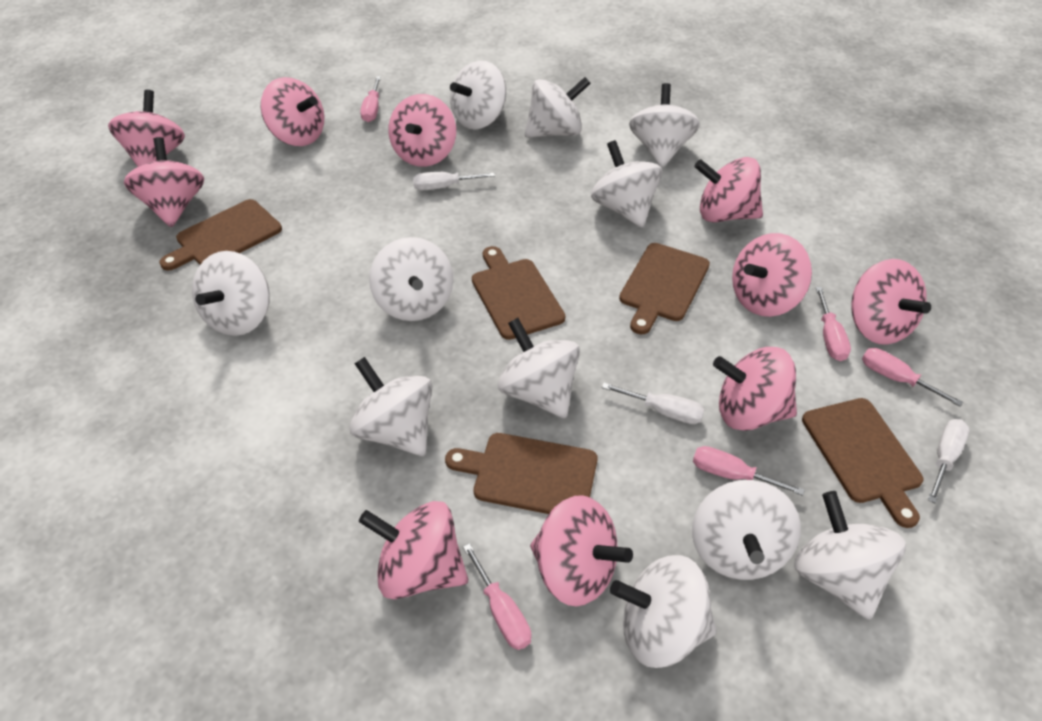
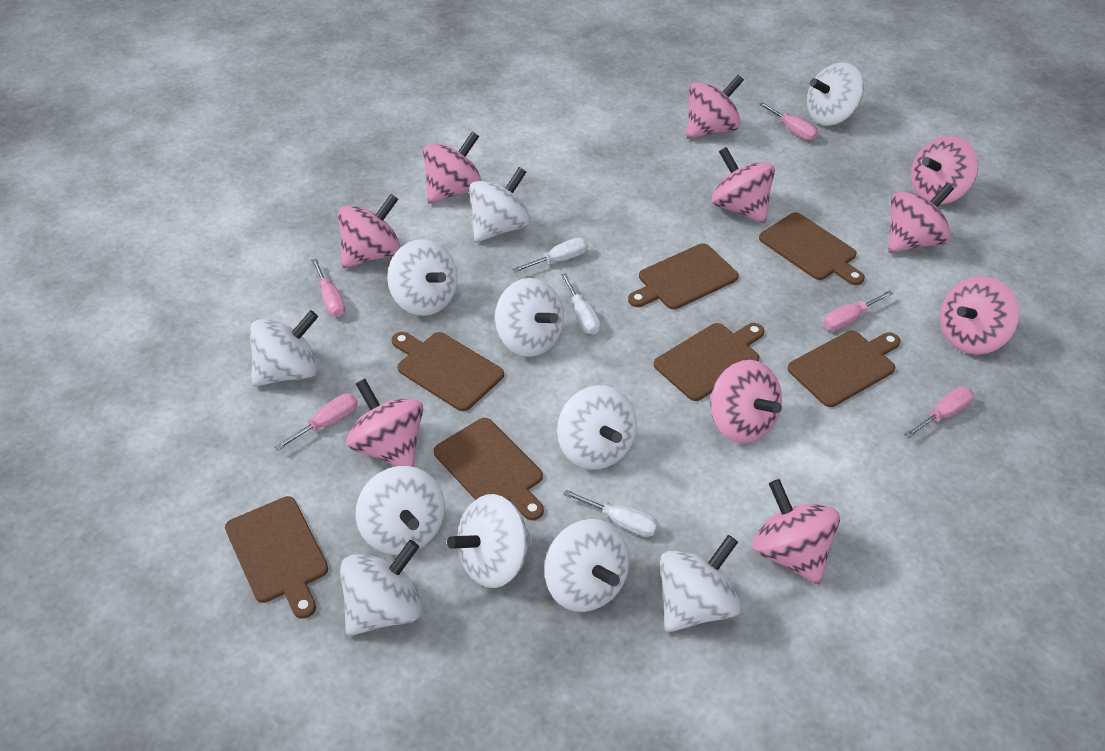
brown cutting board: 5 -> 7

